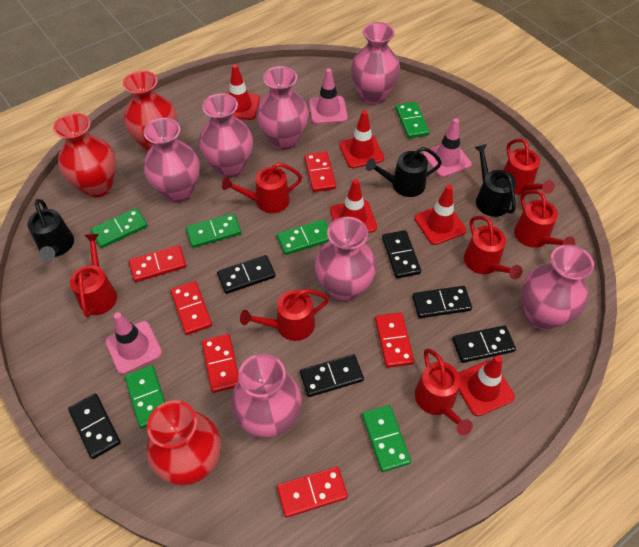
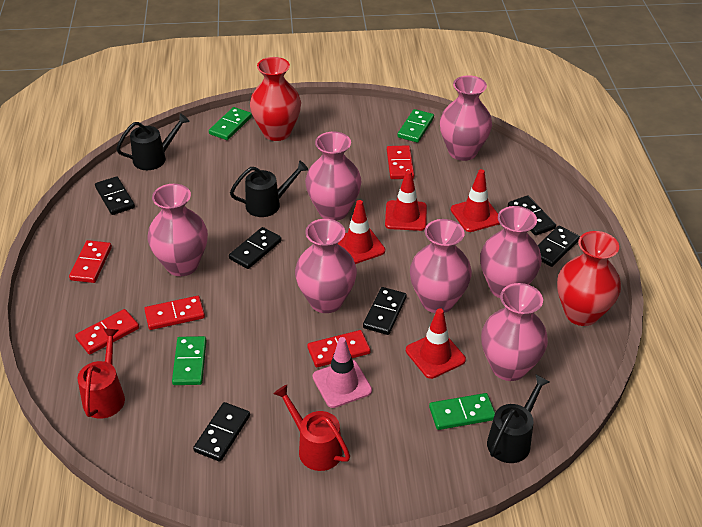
green domino: 6 -> 4
pink traffic cone: 3 -> 1
red domino: 6 -> 5
red traffic cone: 5 -> 4
red vase: 3 -> 2
red watering can: 7 -> 2

